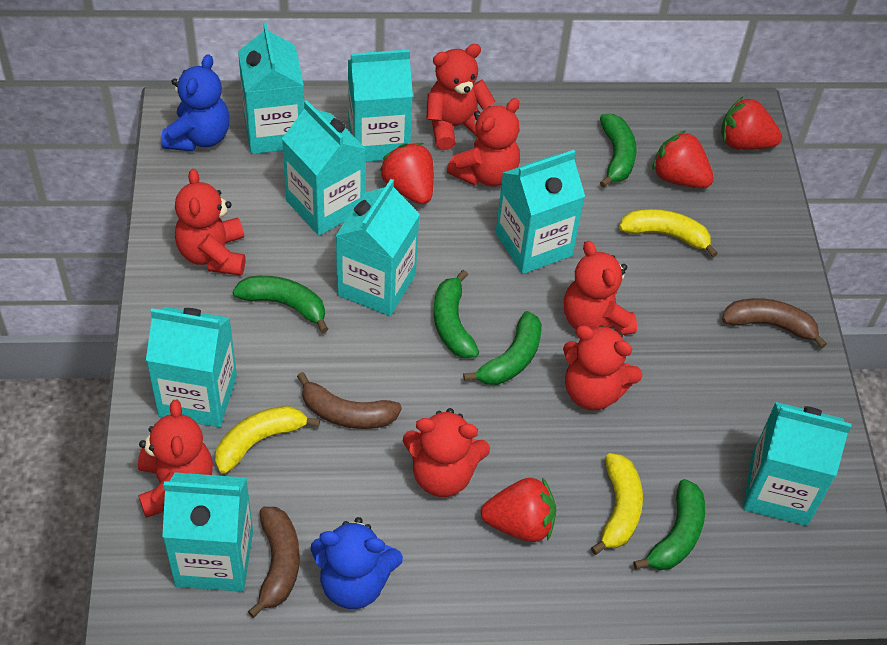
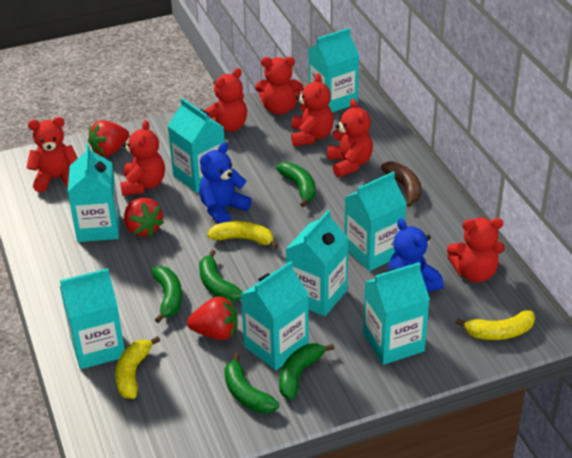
brown banana: 3 -> 1
red strawberry: 4 -> 3

